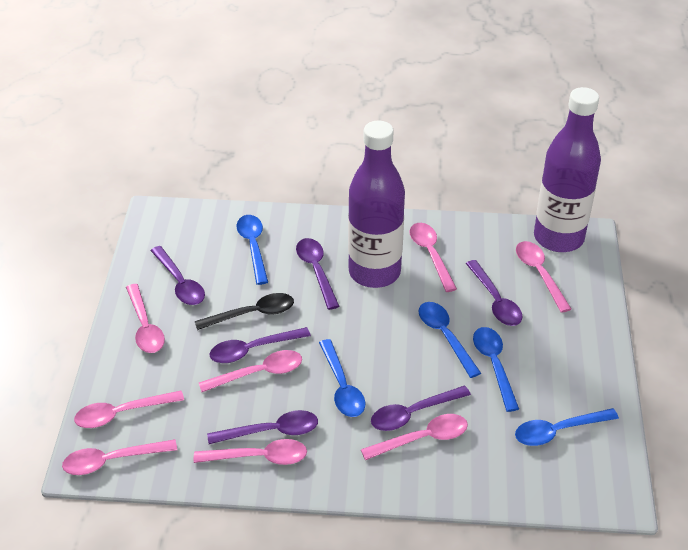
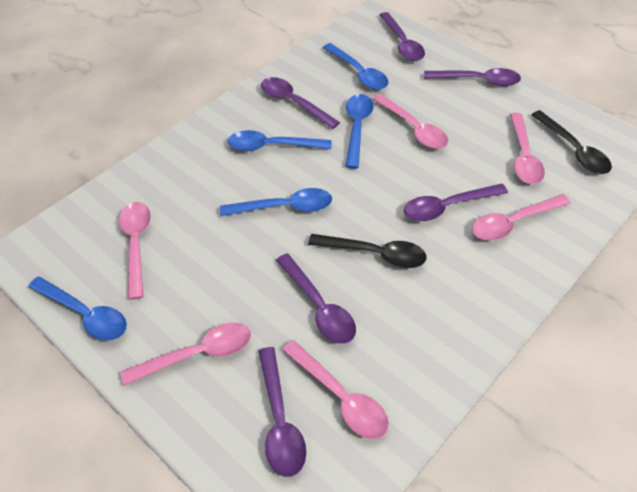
black spoon: 1 -> 2
pink spoon: 8 -> 6
purple bottle: 2 -> 0

